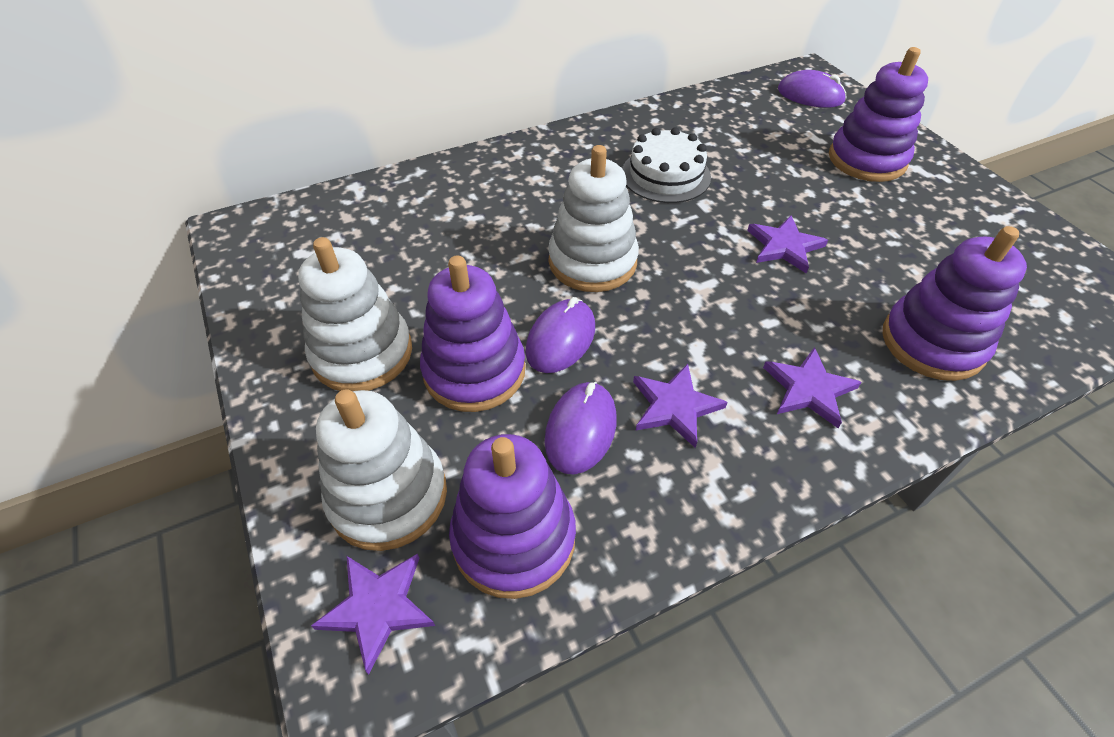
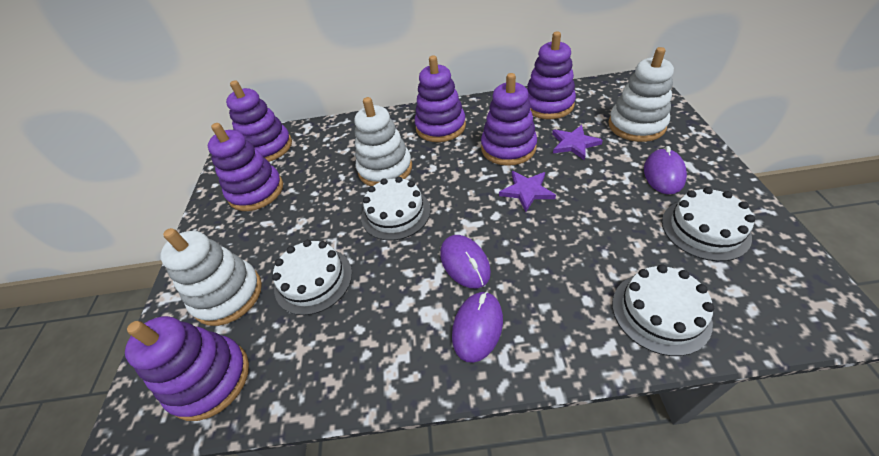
purple stacking toy: 4 -> 6
purple star: 4 -> 2
white cake: 1 -> 4

